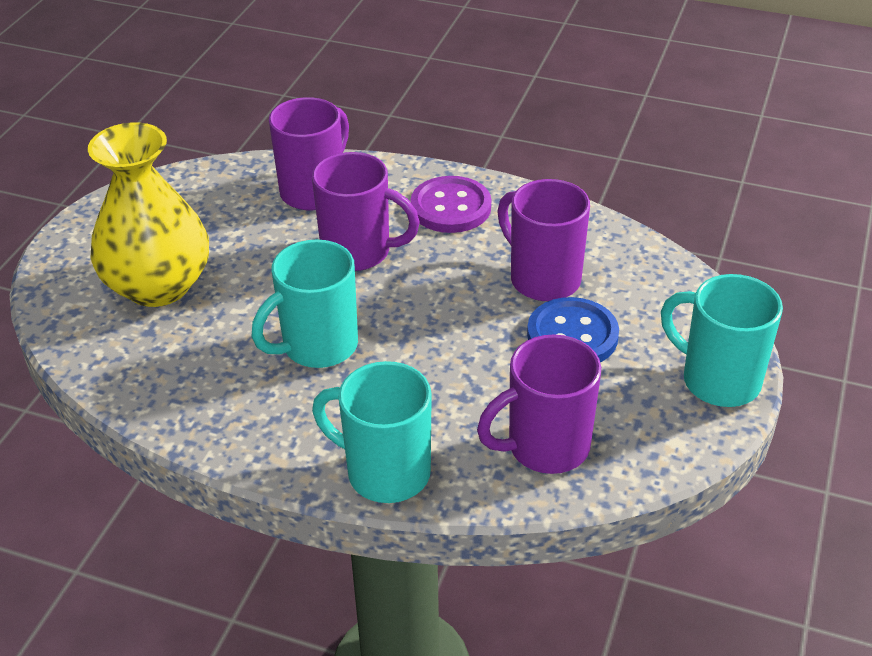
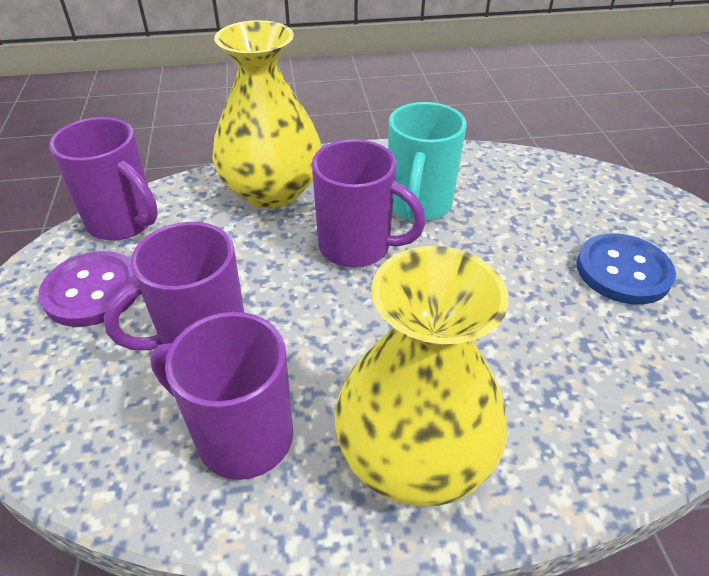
turquoise mug: 3 -> 1
yellow vase: 1 -> 2

